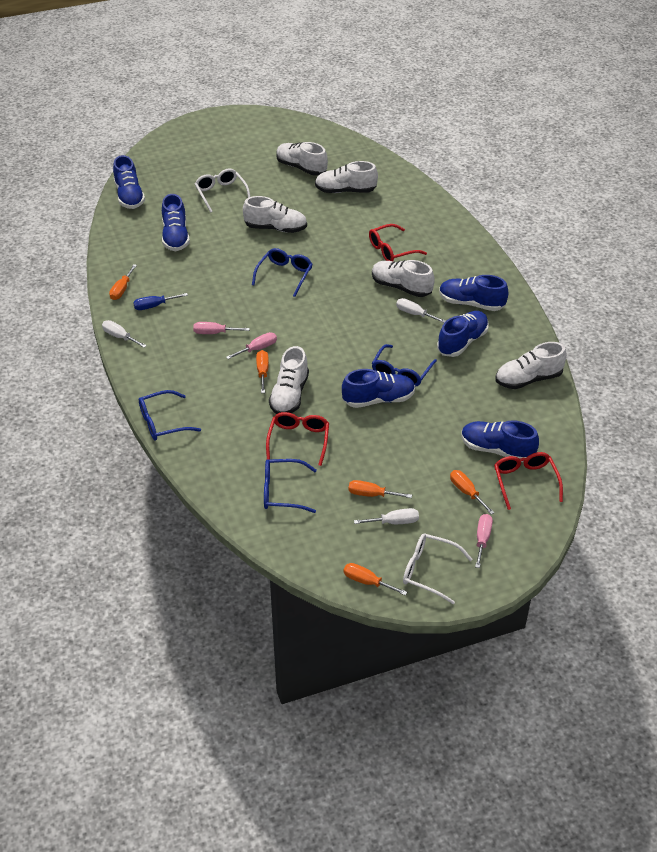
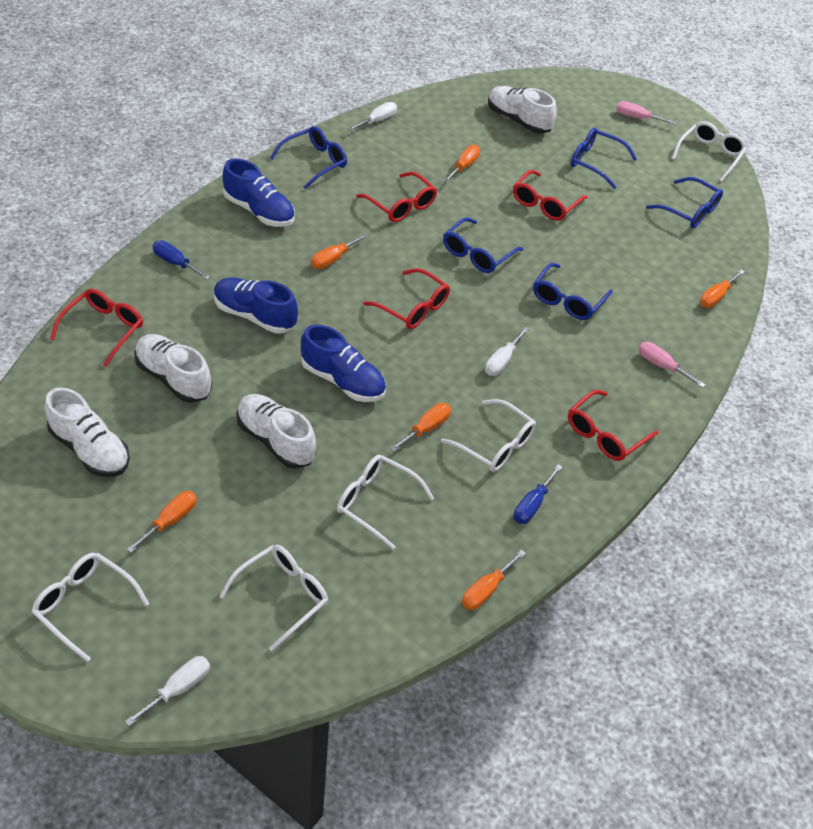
blue glasses: 4 -> 5
blue screwdriver: 1 -> 2
blue shoe: 6 -> 3
orange screwdriver: 5 -> 6
pink screwdriver: 3 -> 2
red glasses: 3 -> 5
white glasses: 2 -> 5
white shoe: 6 -> 4

